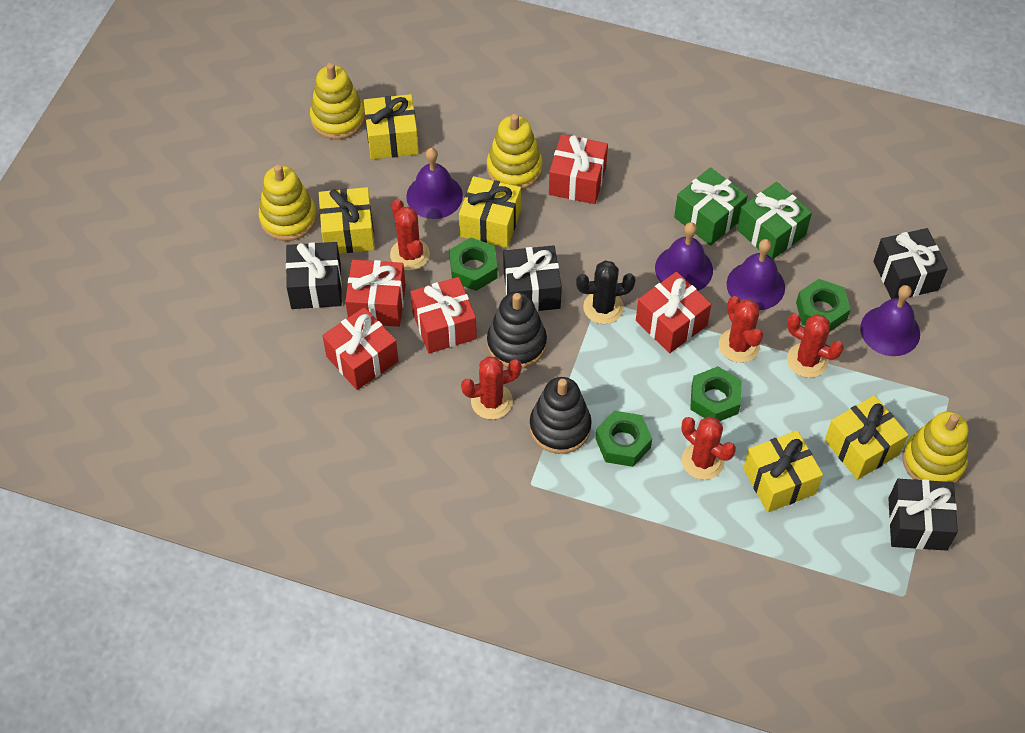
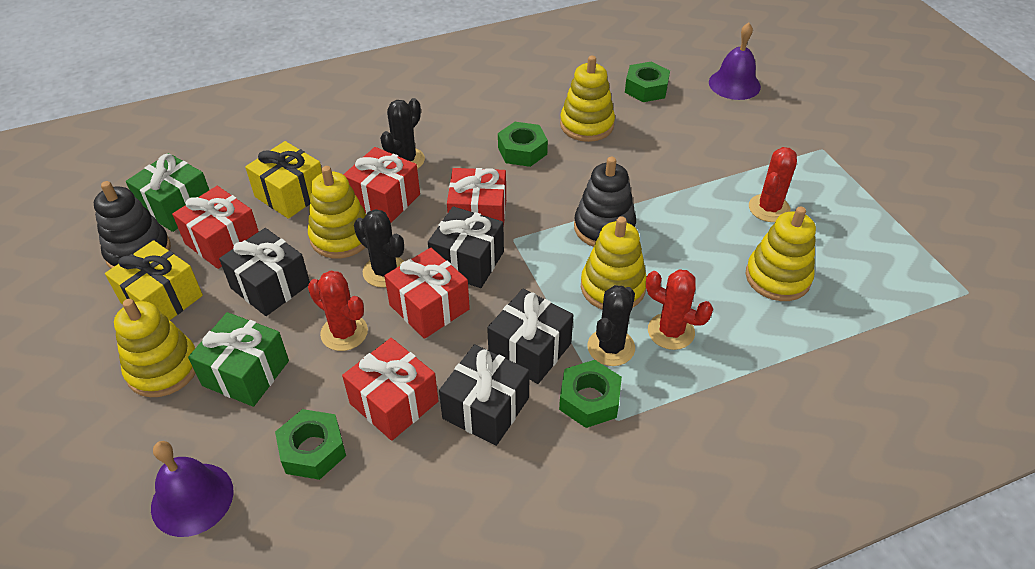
black cactus: 1 -> 3
purple bell: 4 -> 2
red cactus: 5 -> 3
yellow gift: 5 -> 2
yellow stacking toy: 4 -> 5

